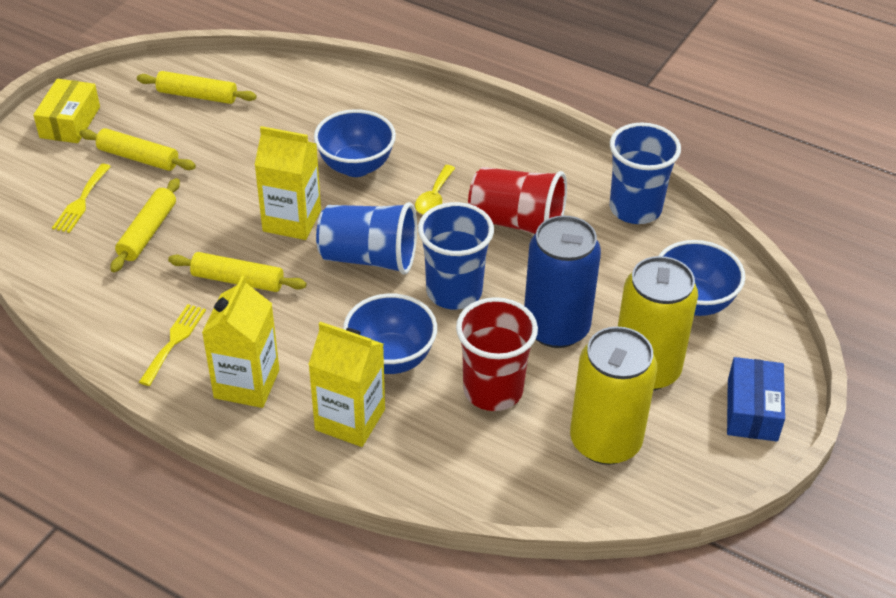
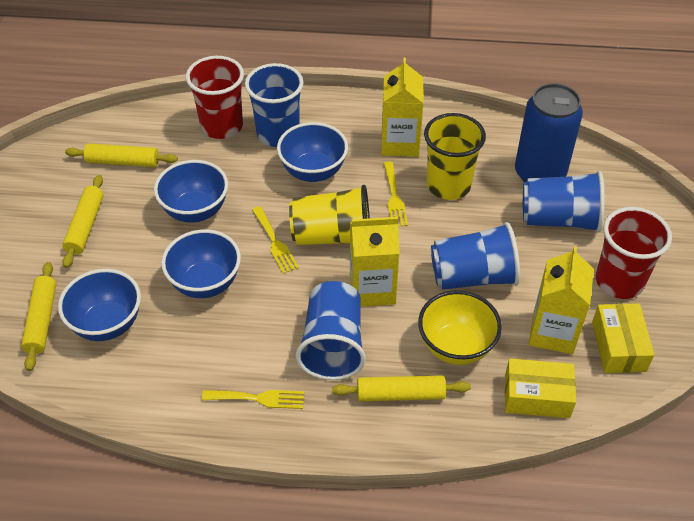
blue bowl: 3 -> 4
blue box: 1 -> 0
blue cup: 3 -> 4
yellow bowl: 0 -> 1
yellow box: 1 -> 2
yellow can: 2 -> 0
yellow cup: 0 -> 2
yellow fork: 2 -> 3
yellow spoon: 1 -> 0

